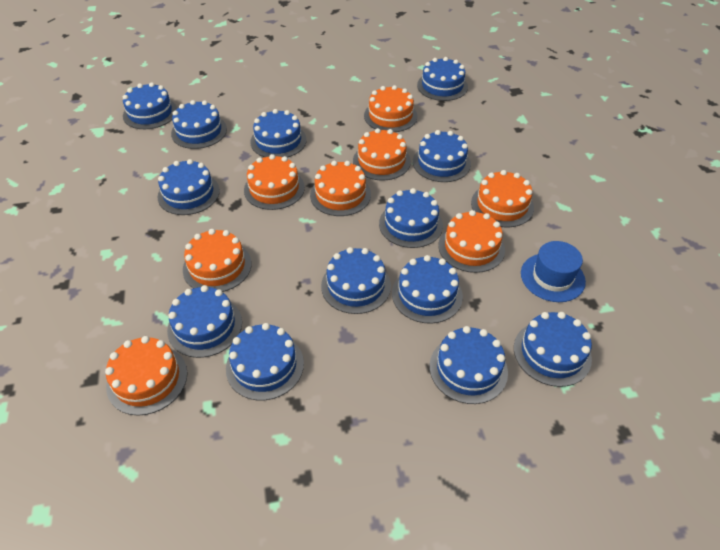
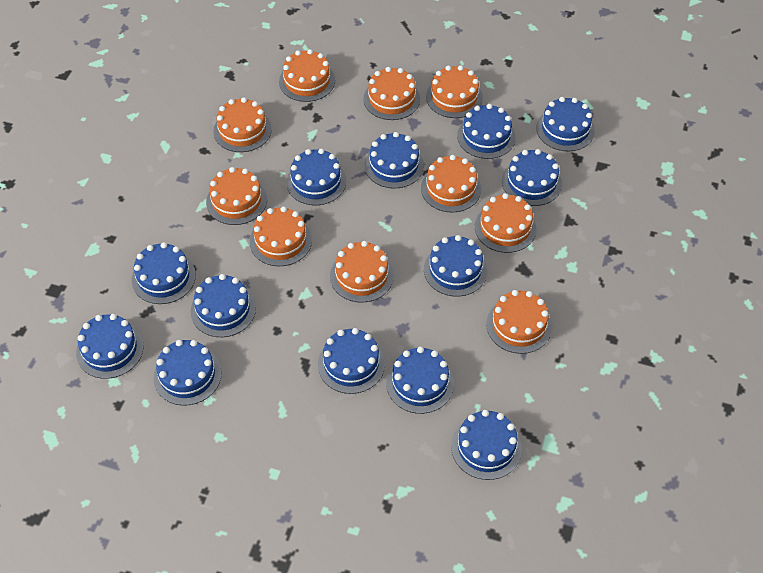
blue hat: 1 -> 0
orange cake: 8 -> 10

